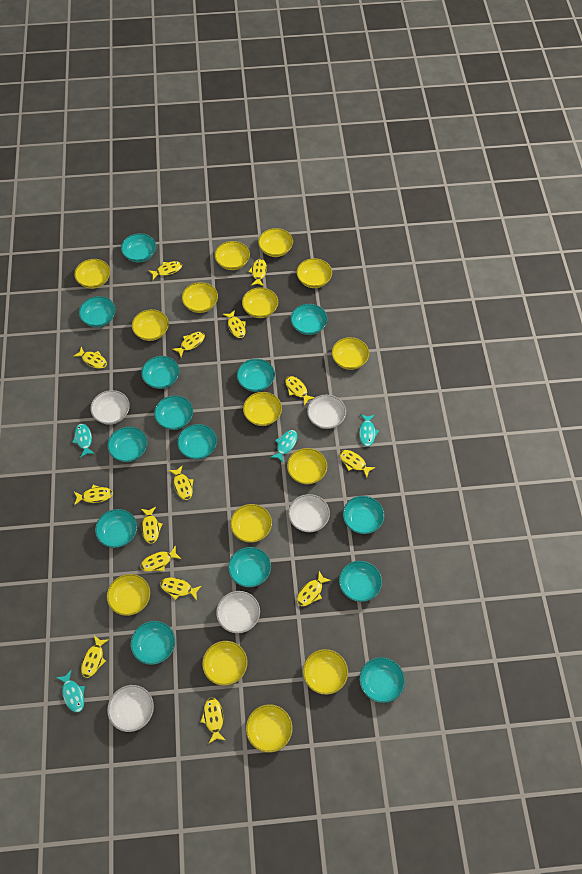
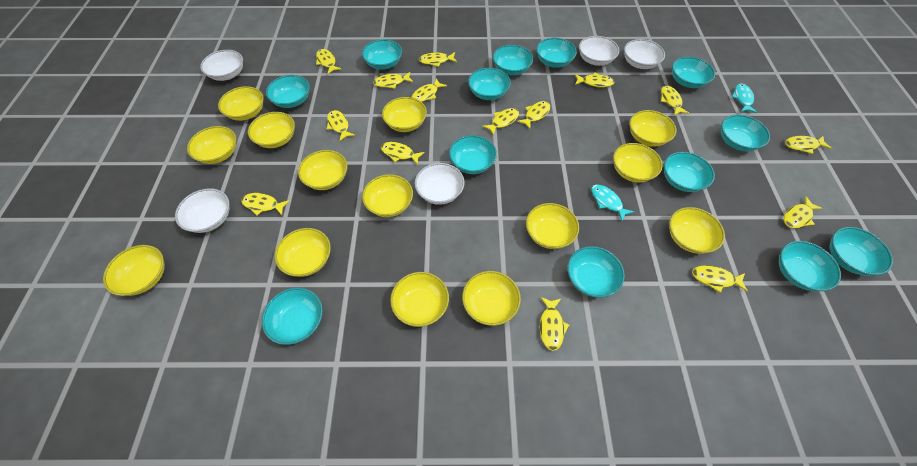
turquoise bowl: 14 -> 13
turquoise fish: 4 -> 2
yellow bowl: 15 -> 14

